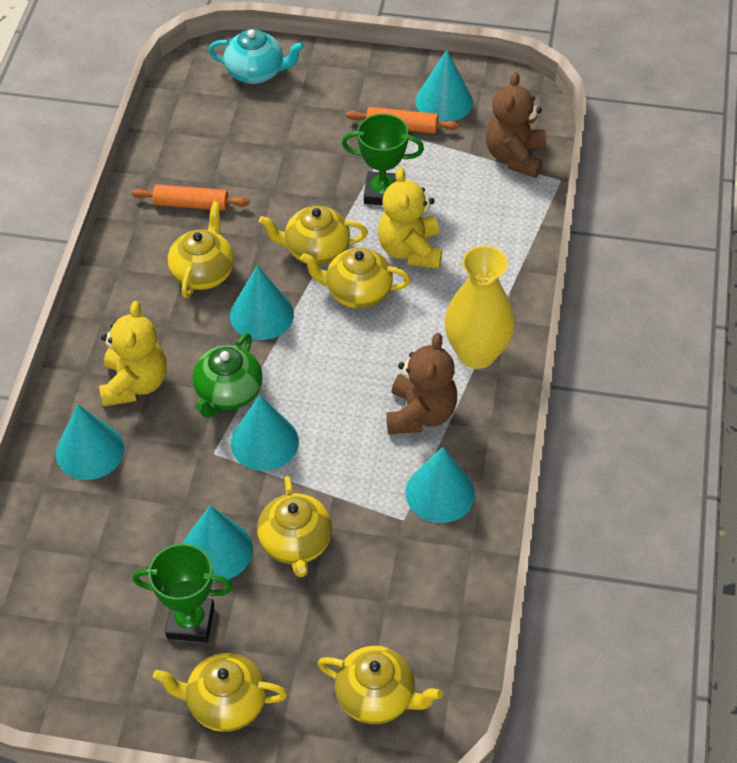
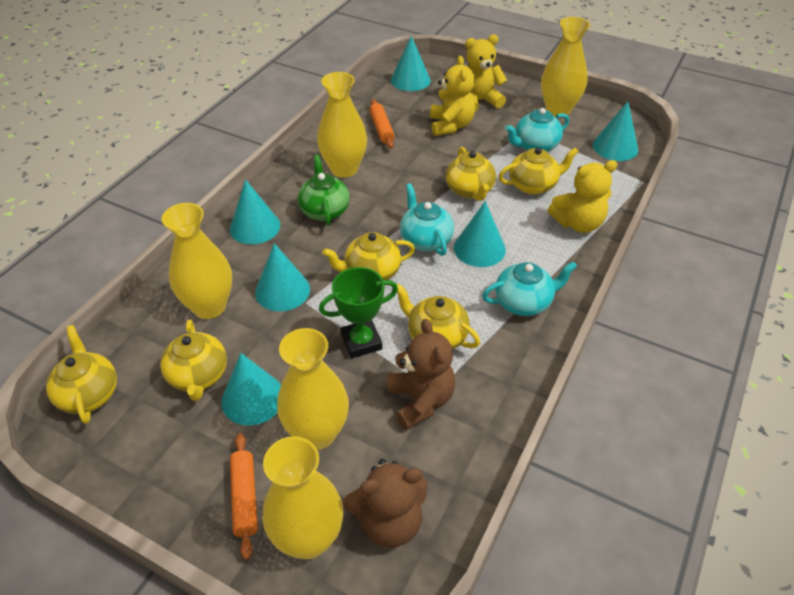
green trophy: 2 -> 1
turquoise teapot: 1 -> 3
yellow teddy bear: 2 -> 3
yellow vase: 1 -> 5

